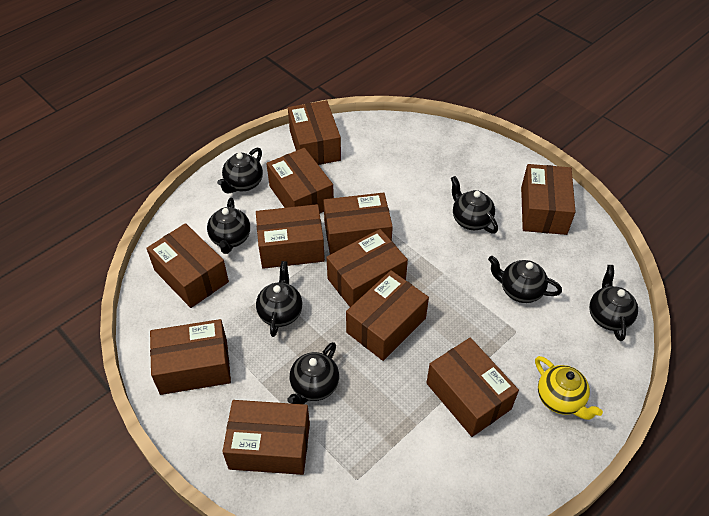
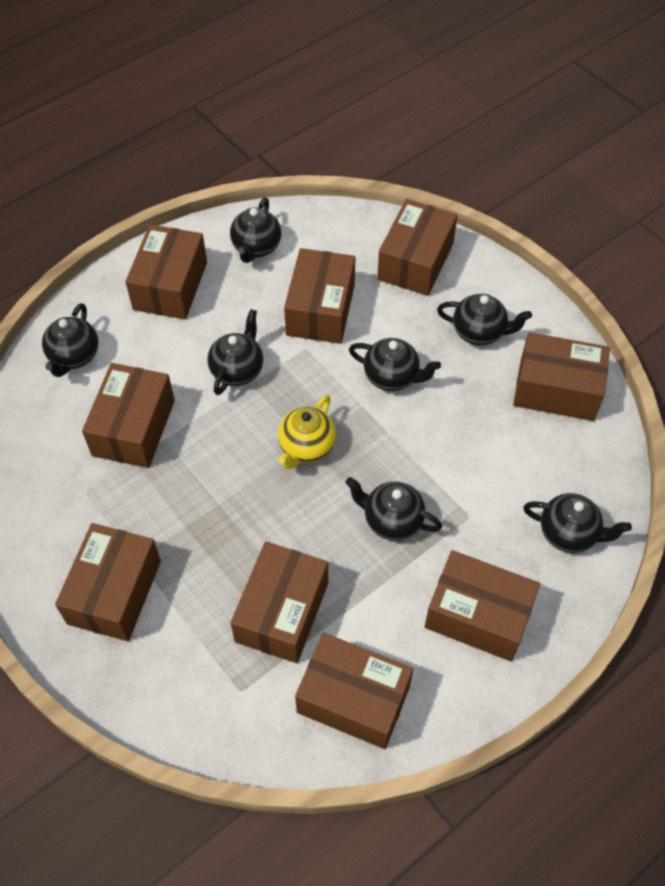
brown box: 11 -> 9

